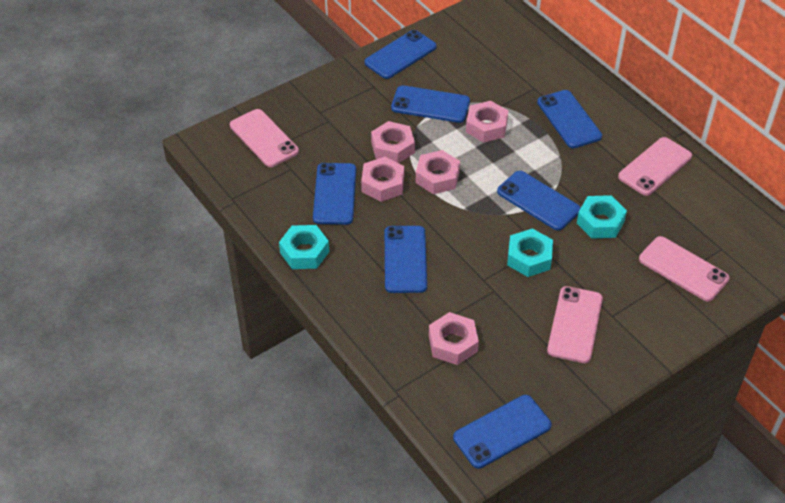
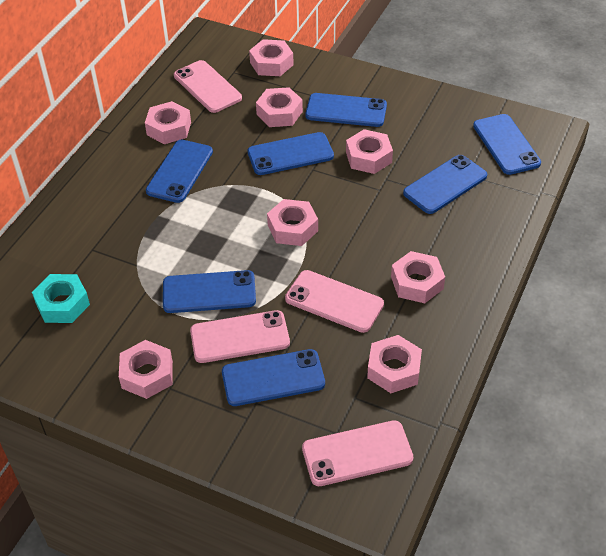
pink nut: 5 -> 8
turquoise nut: 3 -> 1

